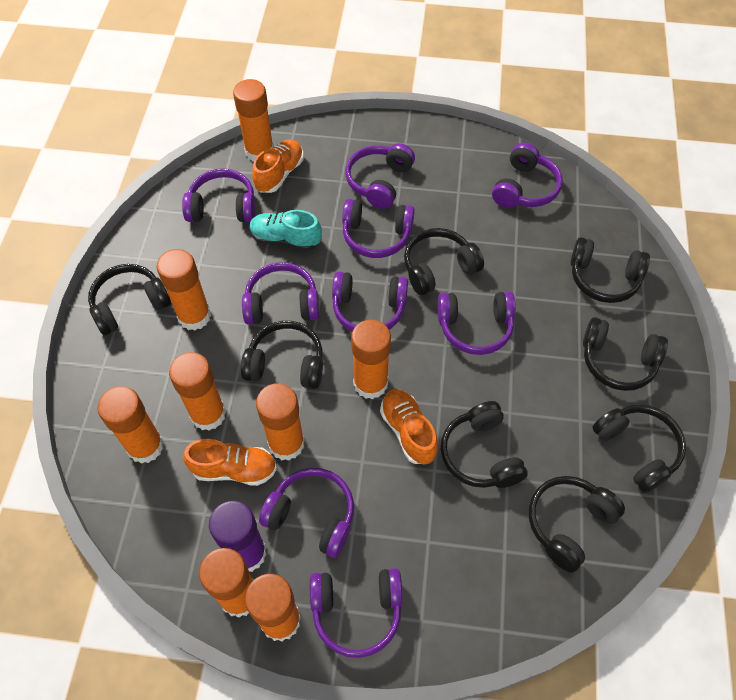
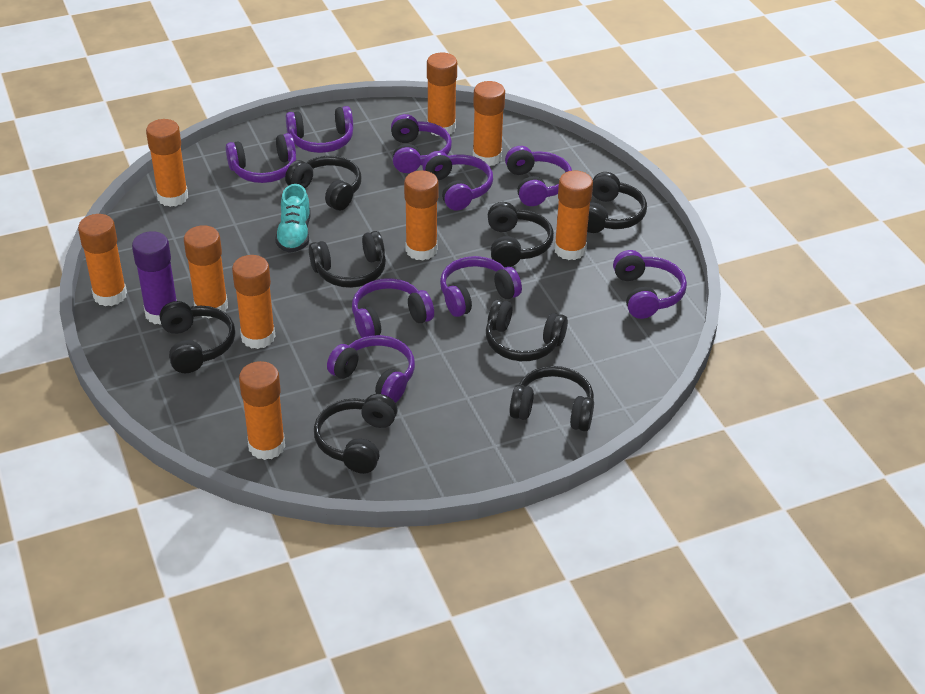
orange glue stick: 8 -> 9
orange shoe: 3 -> 0

